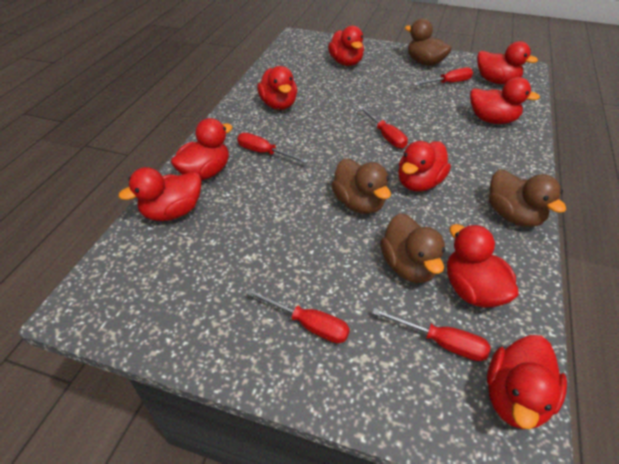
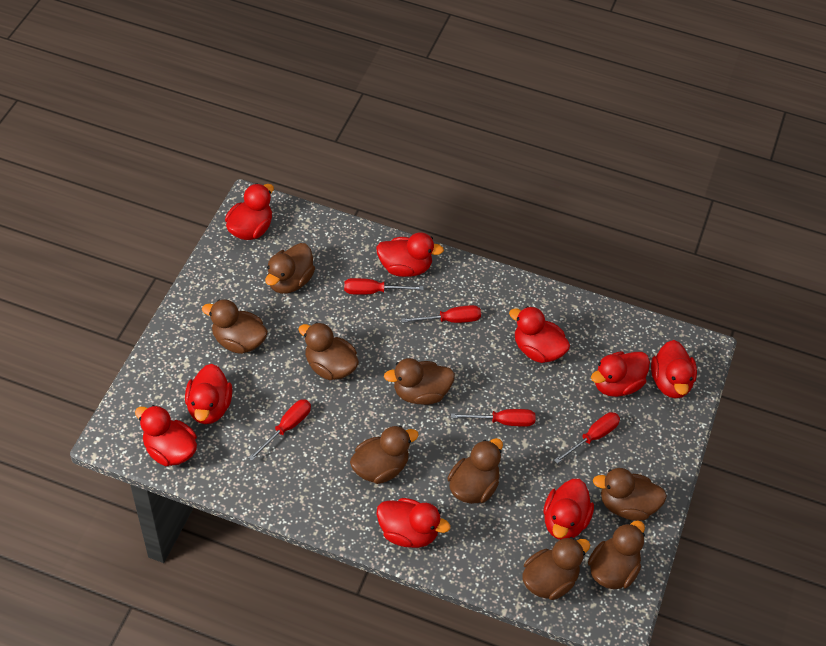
brown duck: 4 -> 9

